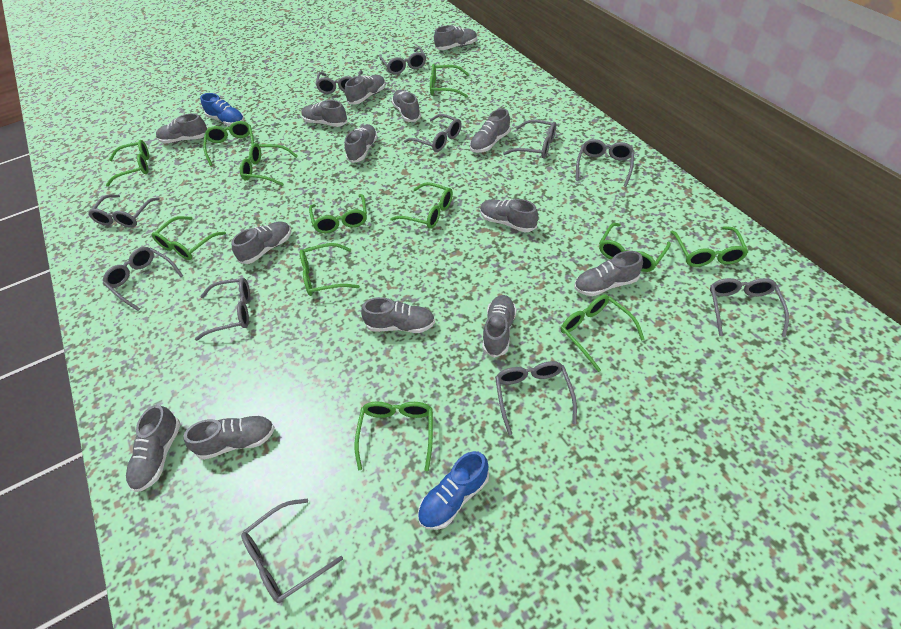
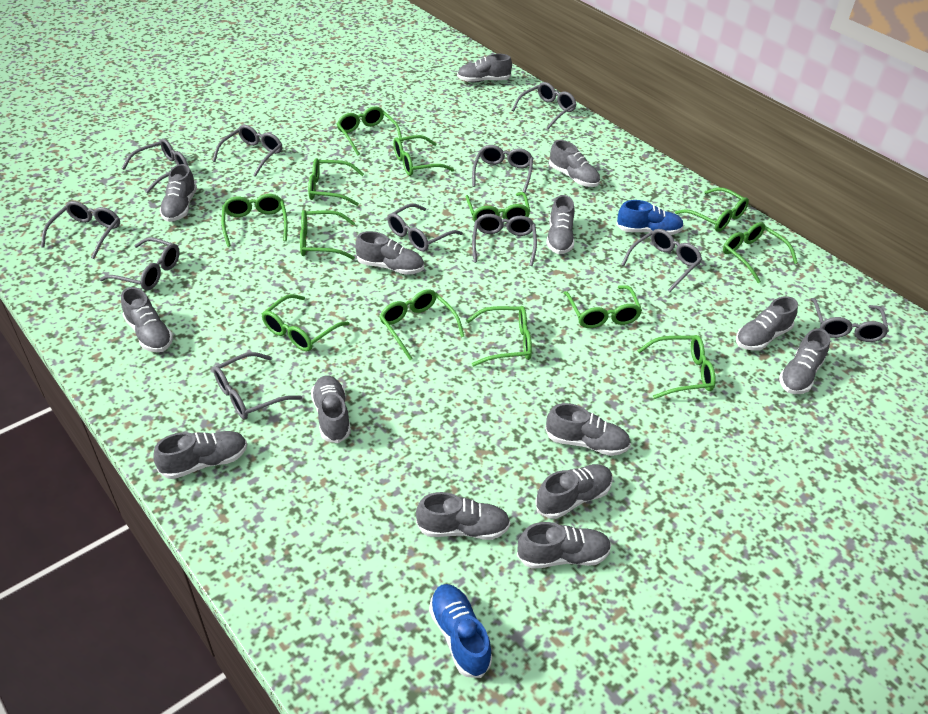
green glasses: 12 -> 13

